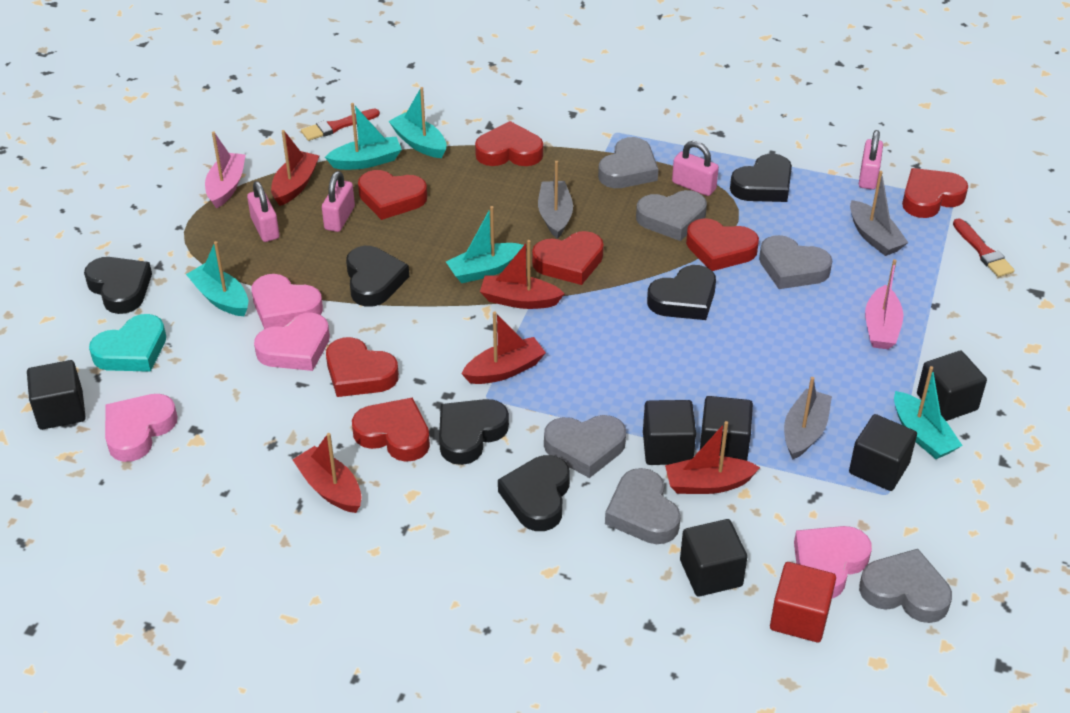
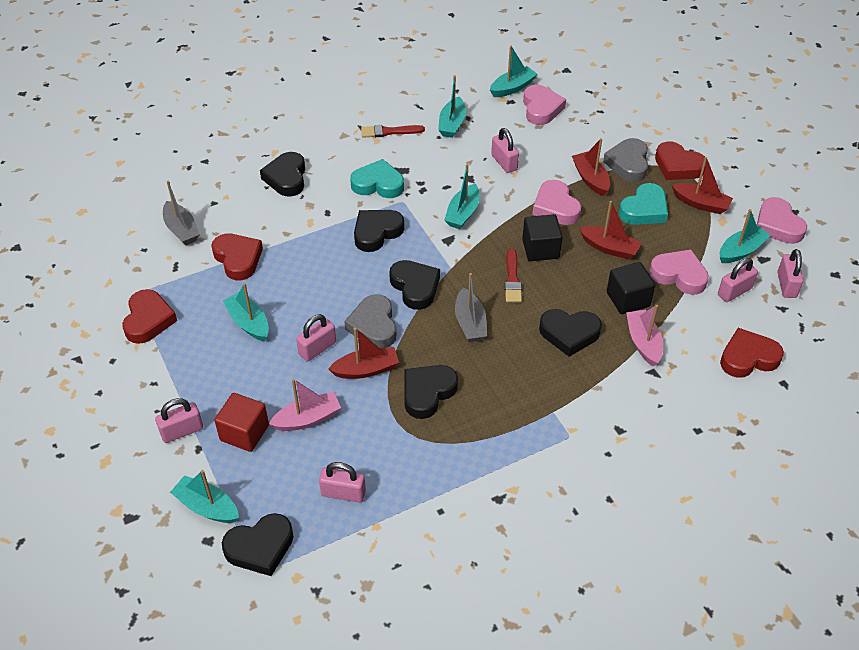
black cube: 6 -> 2
grey boat: 3 -> 2
grey heart: 6 -> 2
pink padlock: 4 -> 6
red boat: 5 -> 4
red heart: 7 -> 4
turquoise boat: 5 -> 6
turquoise heart: 1 -> 2

